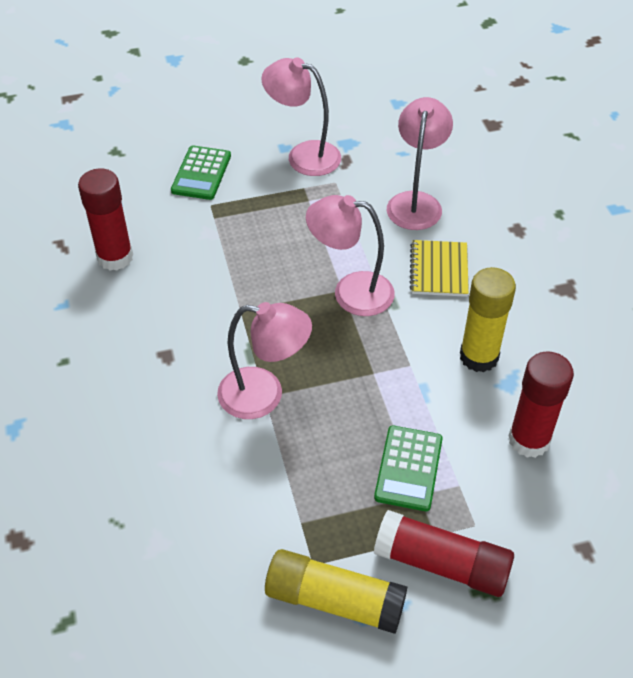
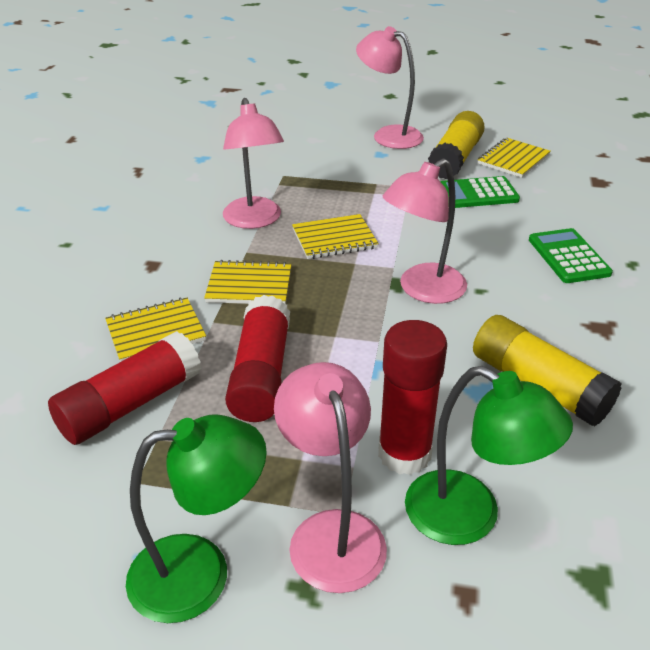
green lamp: 0 -> 2
yellow notebook: 1 -> 4

